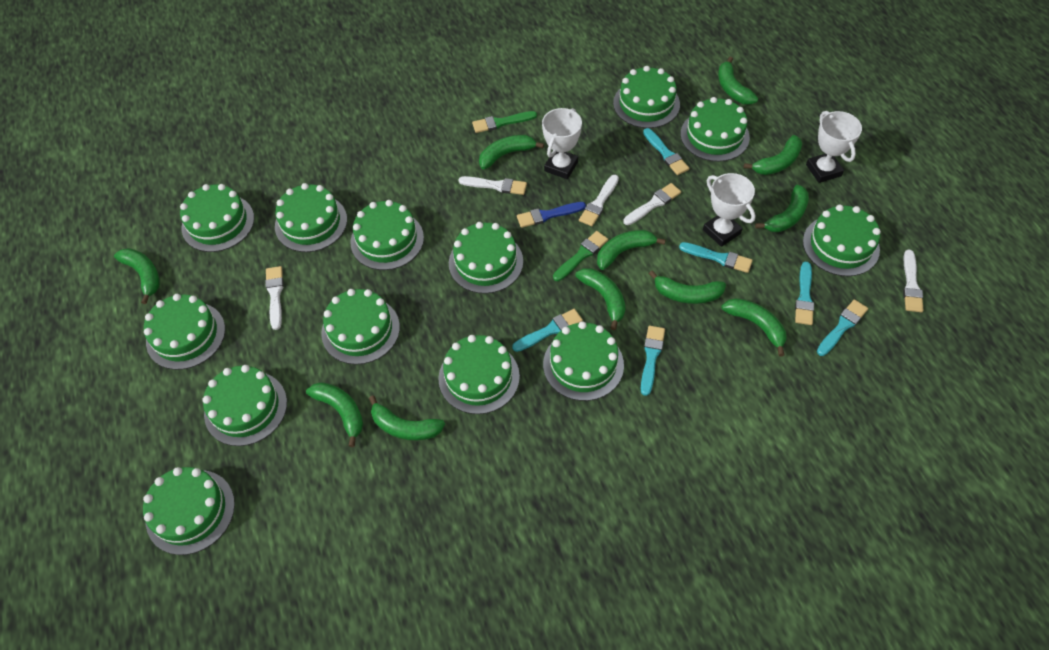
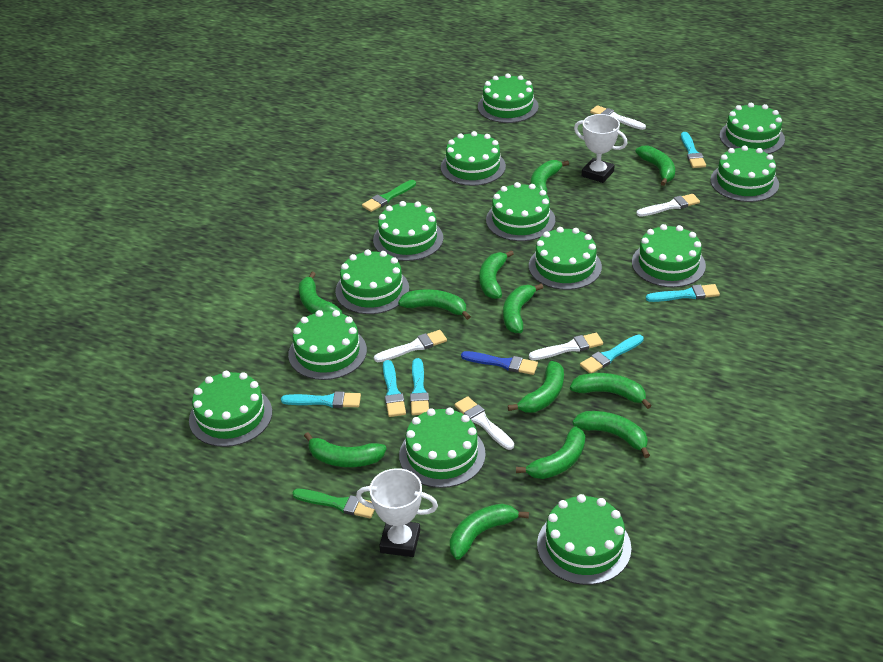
green banana: 11 -> 12
white trophy: 3 -> 2

